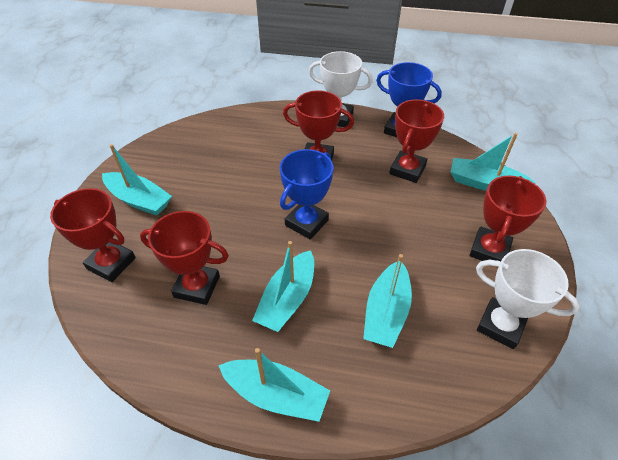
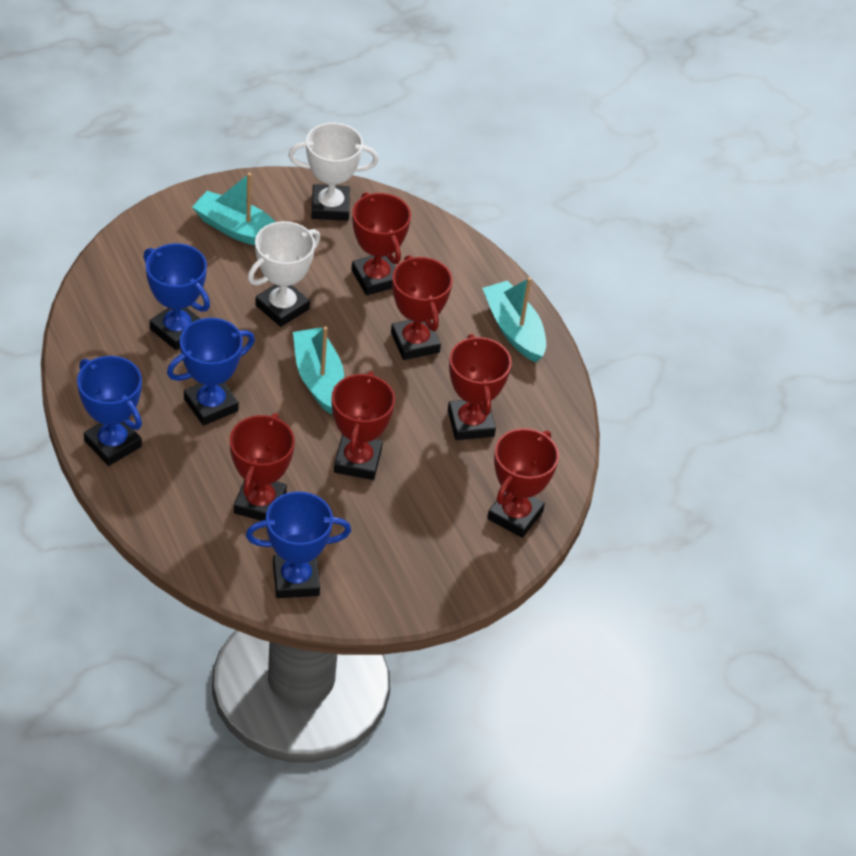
blue trophy: 2 -> 4
red trophy: 5 -> 6
turquoise boat: 5 -> 3

